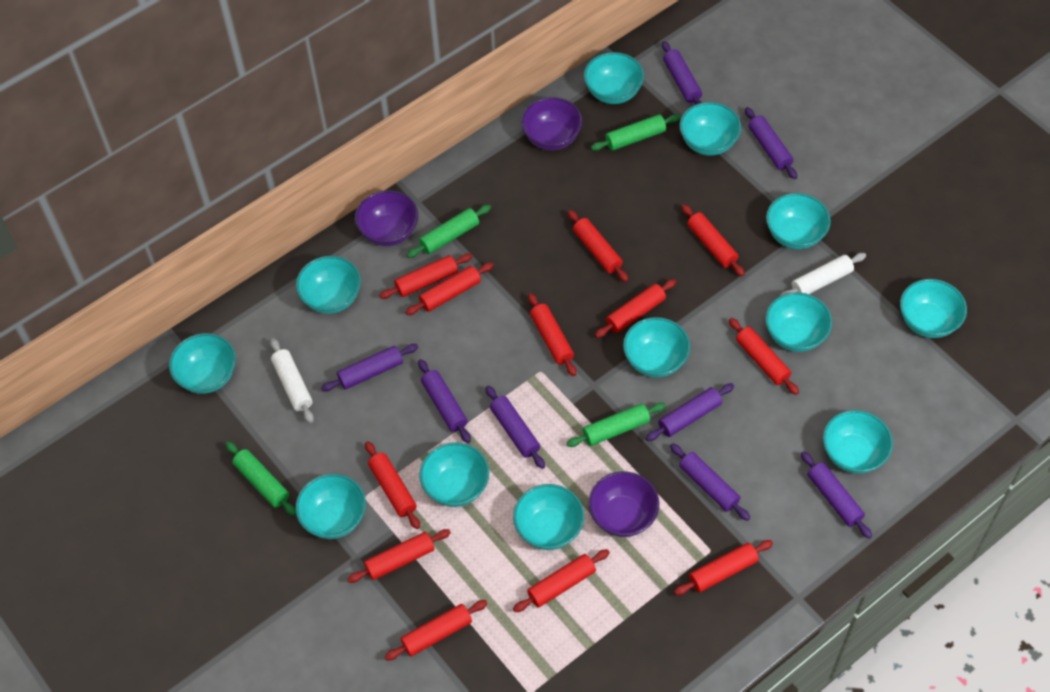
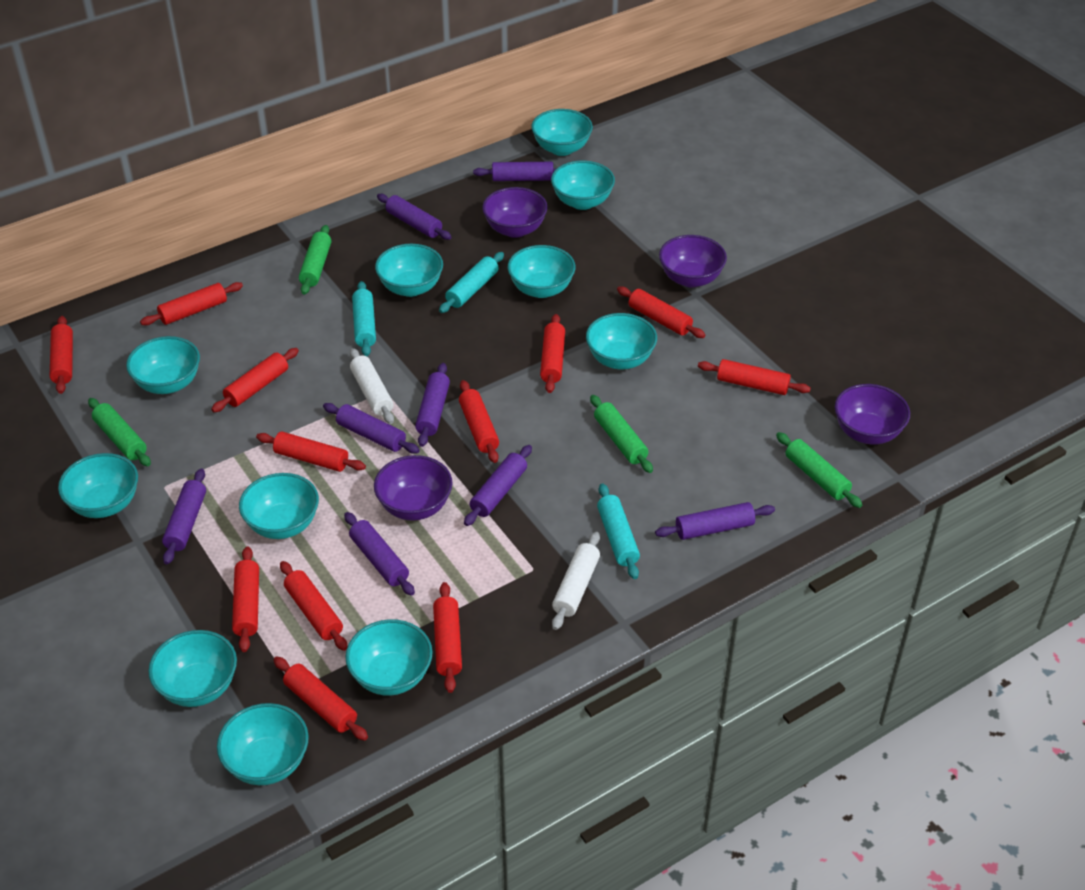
purple bowl: 3 -> 4
turquoise bowl: 12 -> 11
turquoise rolling pin: 0 -> 3

